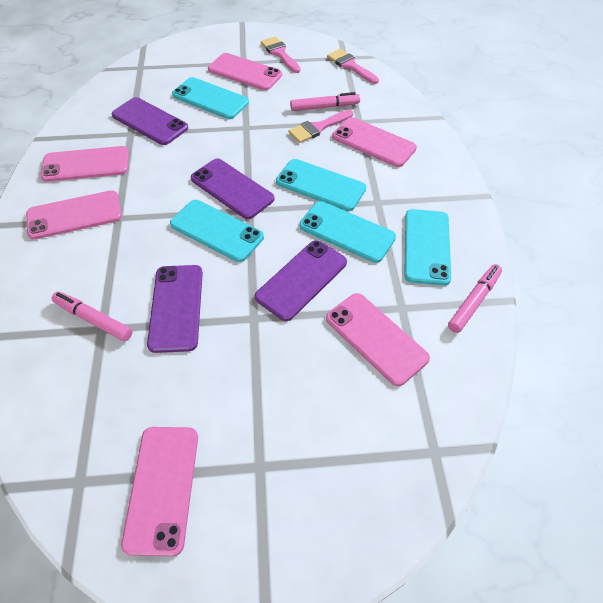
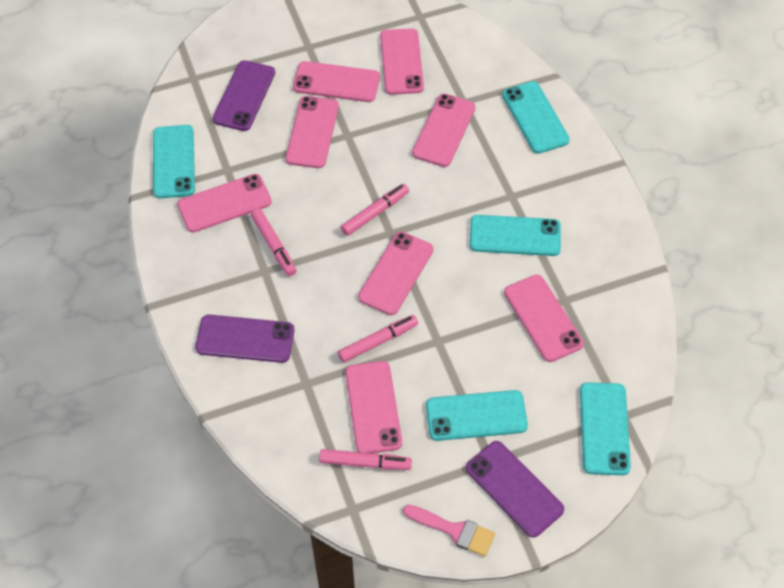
pink brush: 3 -> 1
pink marker: 3 -> 4
pink phone: 6 -> 8
purple phone: 4 -> 3

